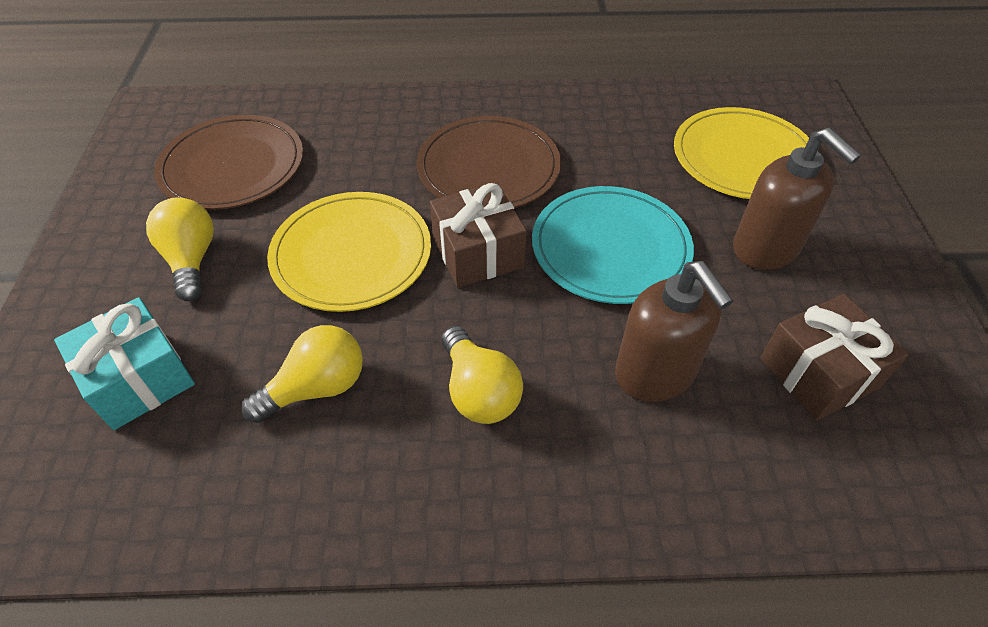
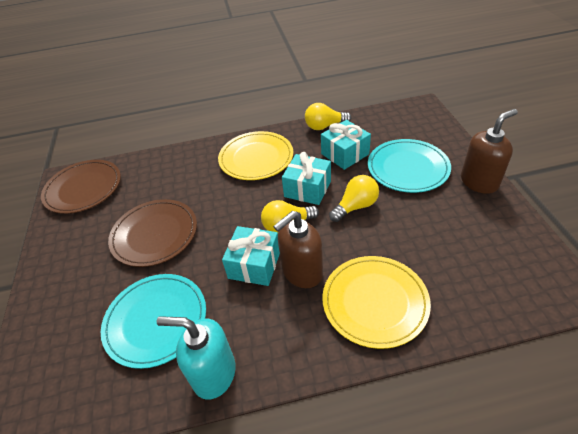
brown gift: 2 -> 0
turquoise gift: 1 -> 3
turquoise plate: 1 -> 2
turquoise soap dispenser: 0 -> 1

